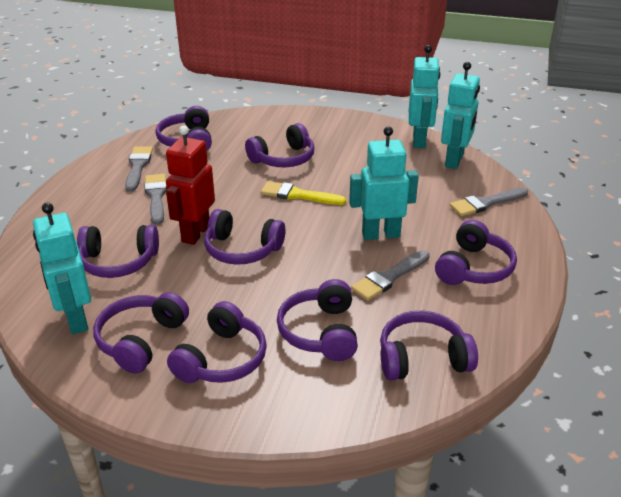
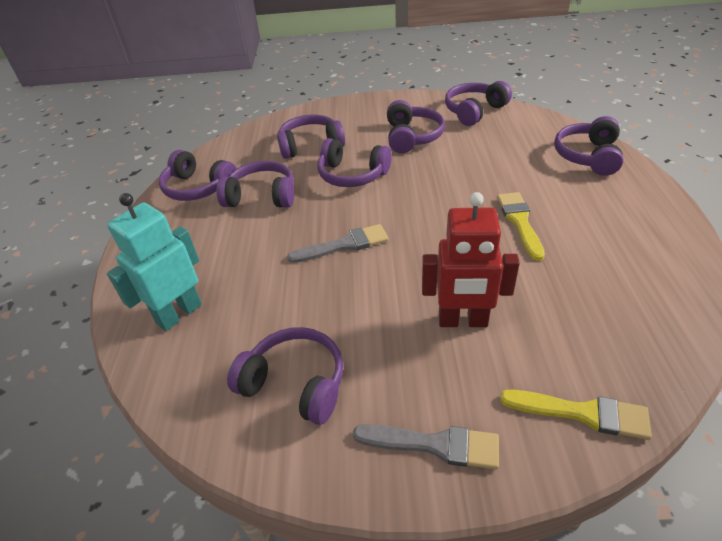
grey brush: 4 -> 2
purple headphones: 9 -> 8
turquoise robot: 4 -> 1
yellow brush: 1 -> 2

